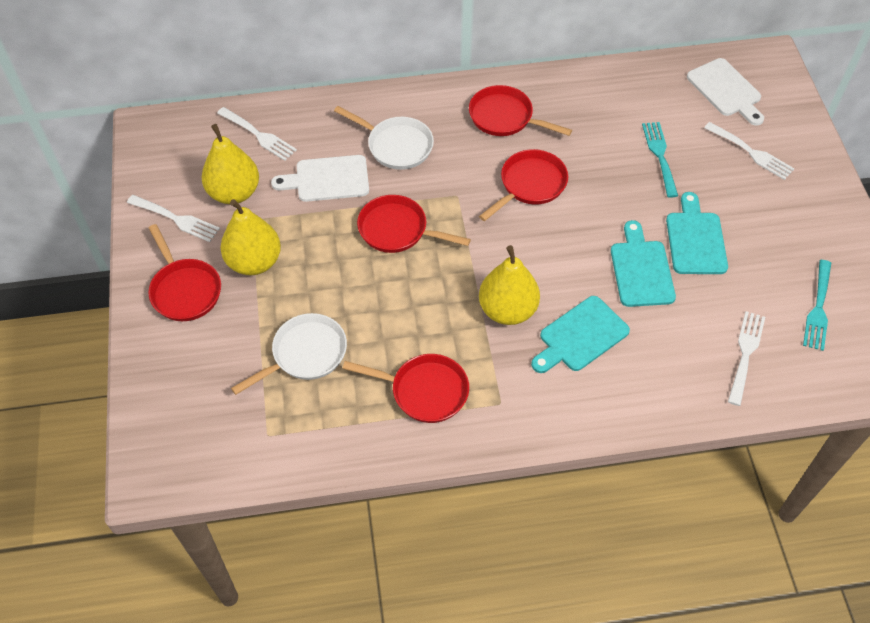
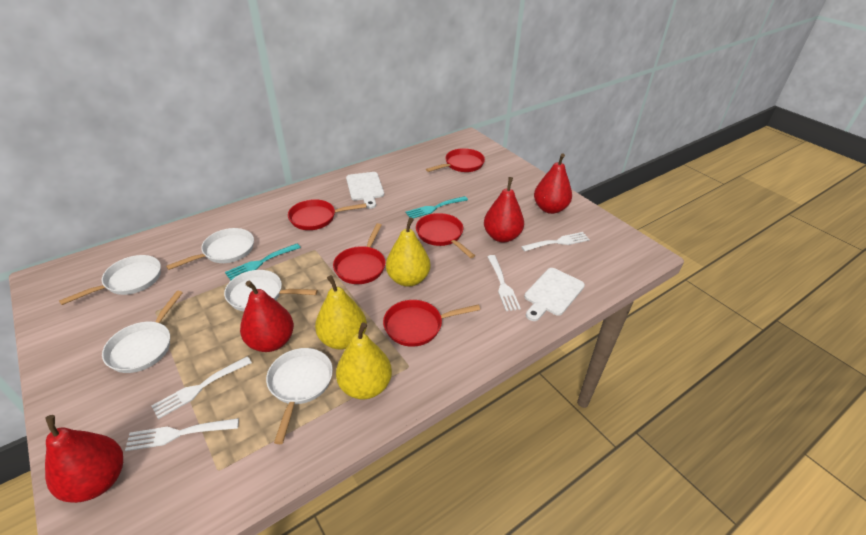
red pear: 0 -> 4
turquoise cutting board: 3 -> 0
white pan: 2 -> 5

